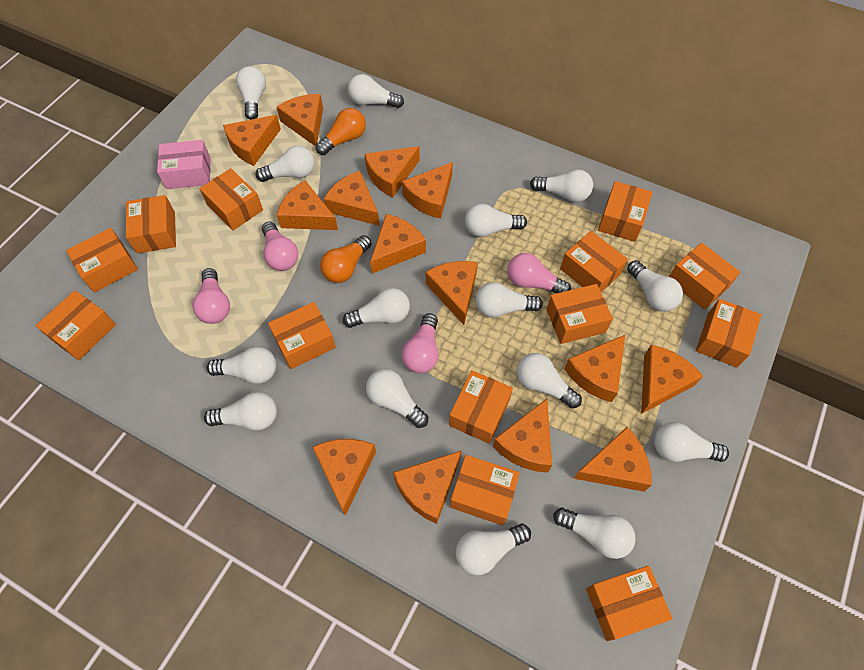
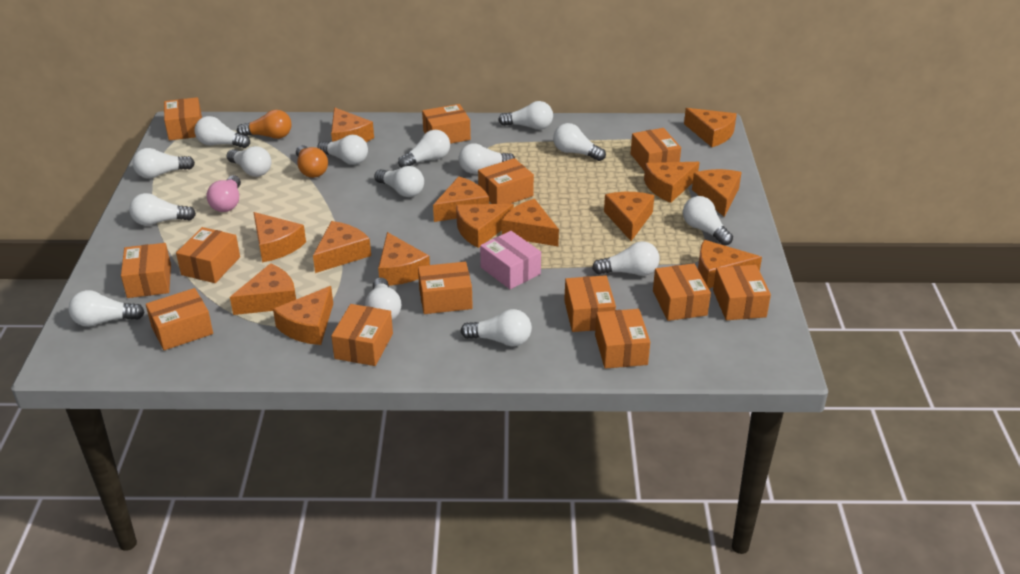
pink light bulb: 4 -> 1

